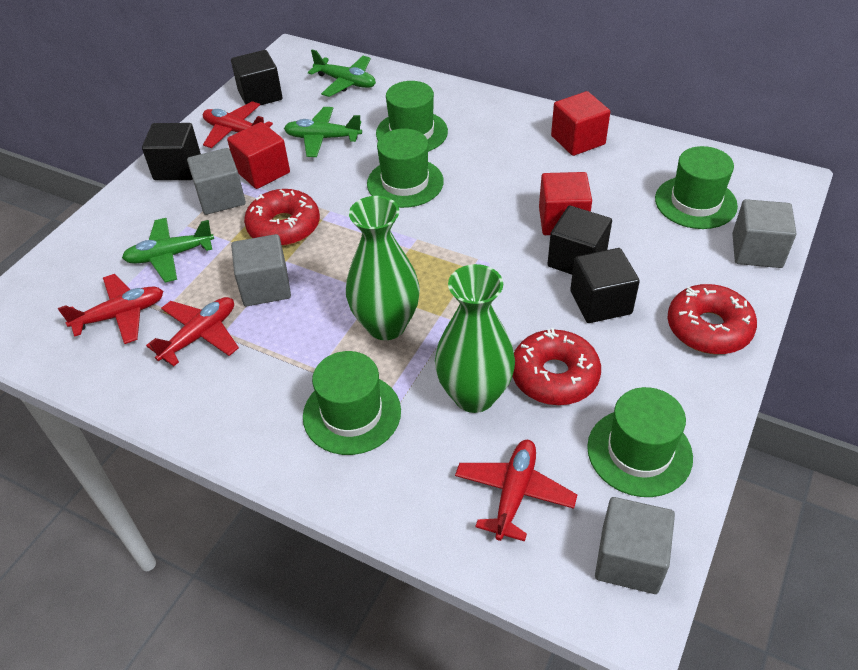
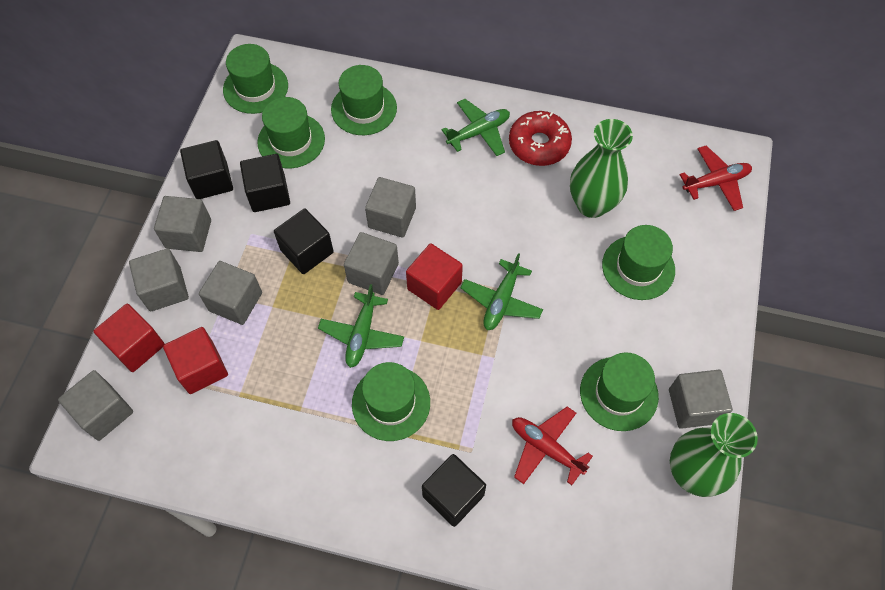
green hat: 5 -> 6
grey cube: 4 -> 7
red donut: 3 -> 1
red plane: 4 -> 2

